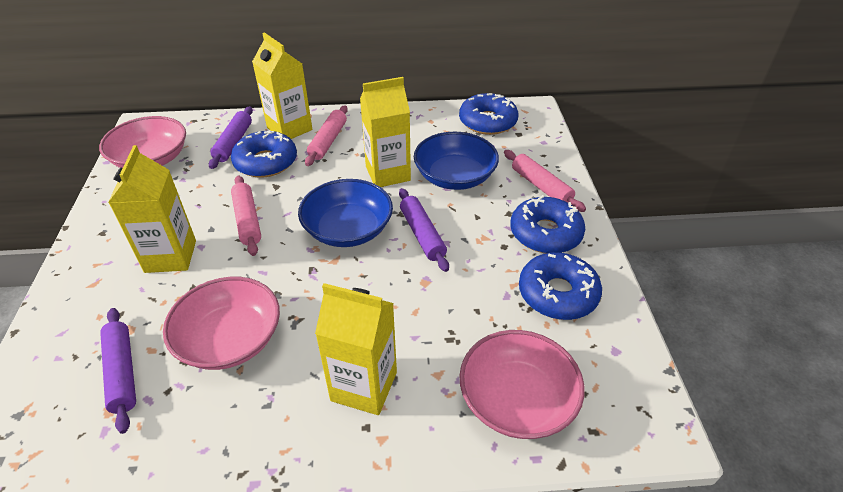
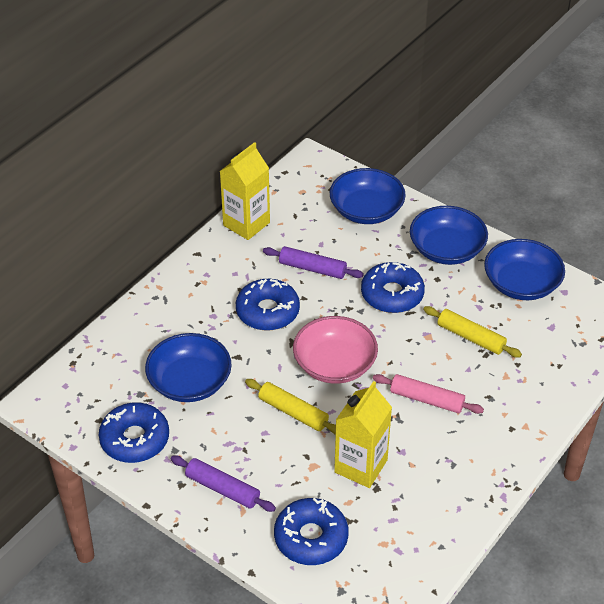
blue bowl: 2 -> 4
pink bowl: 3 -> 1
pink rolling pin: 3 -> 1
purple rolling pin: 3 -> 2
yellow carton: 4 -> 2
yellow rolling pin: 0 -> 2

